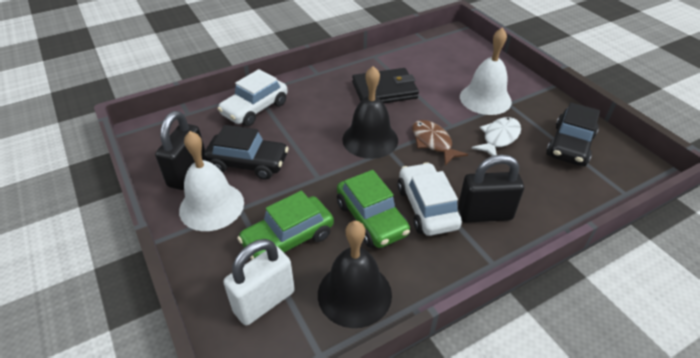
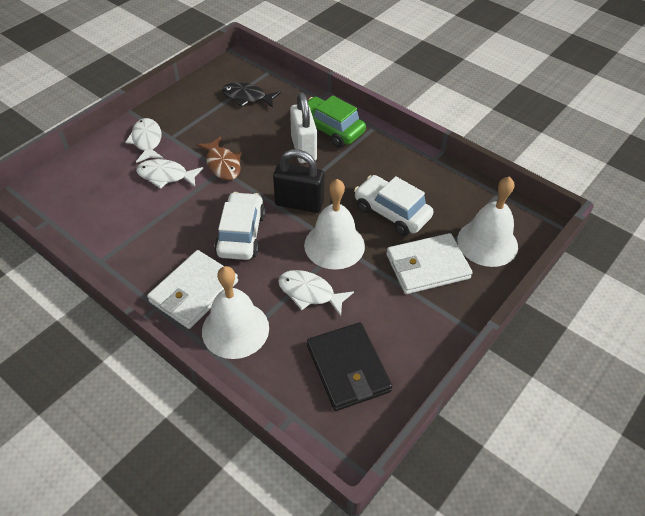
black bell: 2 -> 0
black car: 2 -> 0
black fish: 0 -> 1
black padlock: 2 -> 1
green car: 2 -> 1
white bell: 2 -> 3
white fish: 1 -> 3
white wallet: 0 -> 2

